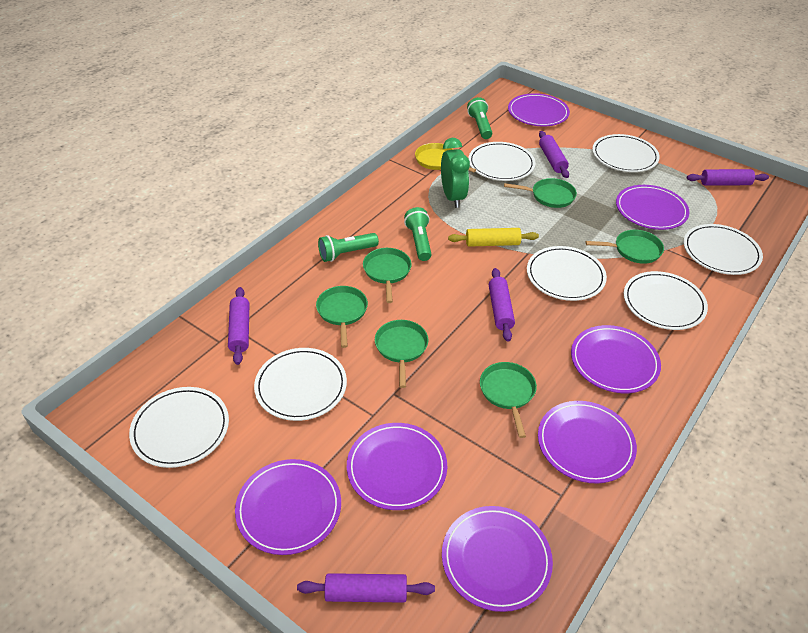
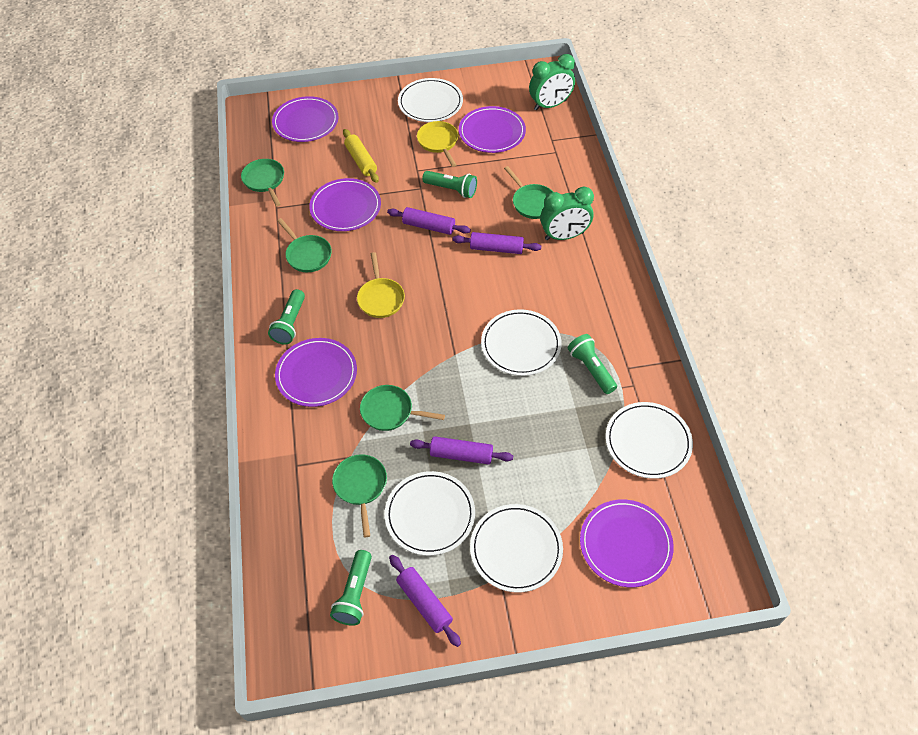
green clock: 1 -> 2
green flashlight: 3 -> 4
green pan: 6 -> 5
purple plate: 7 -> 5
purple rolling pin: 5 -> 4
white plate: 7 -> 5
yellow pan: 1 -> 2

